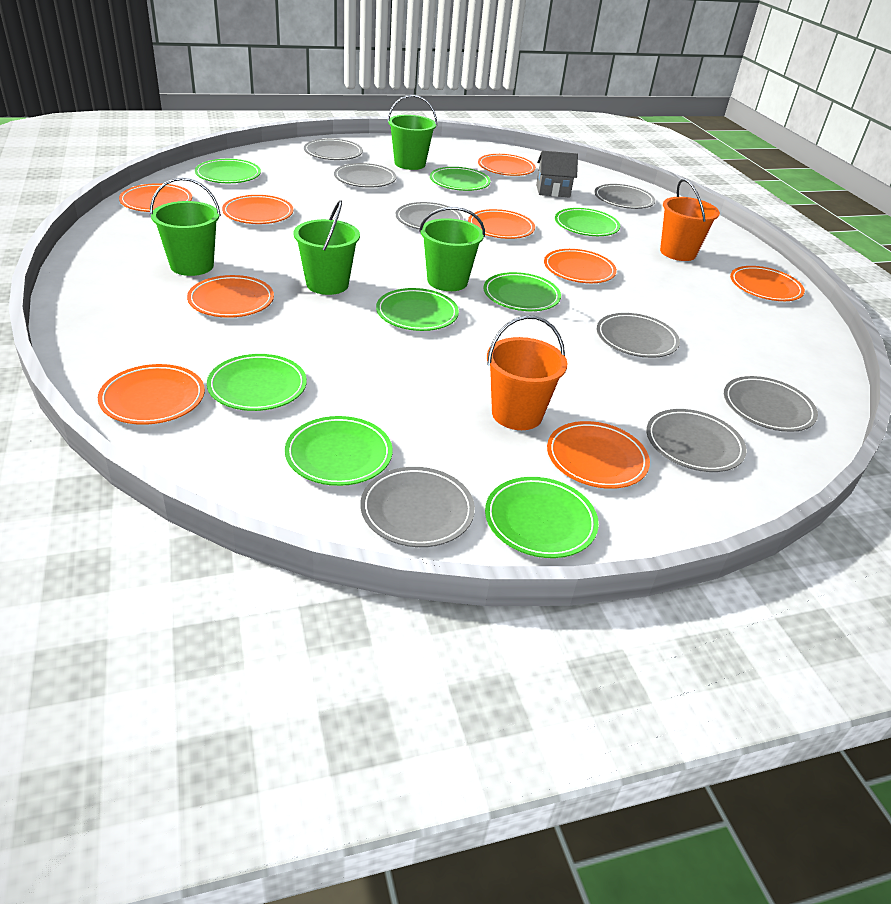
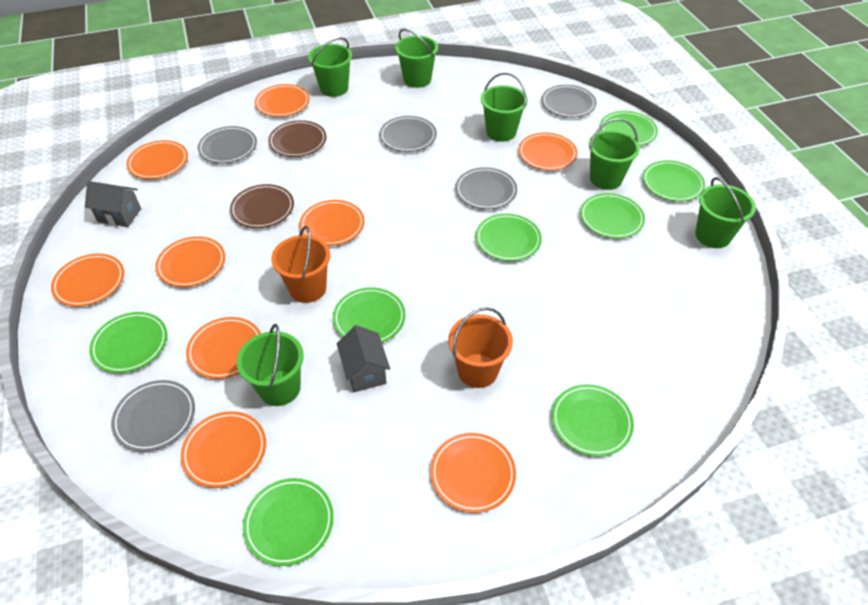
brown plate: 0 -> 2
green bucket: 4 -> 6
grey house: 1 -> 2
grey plate: 8 -> 5

